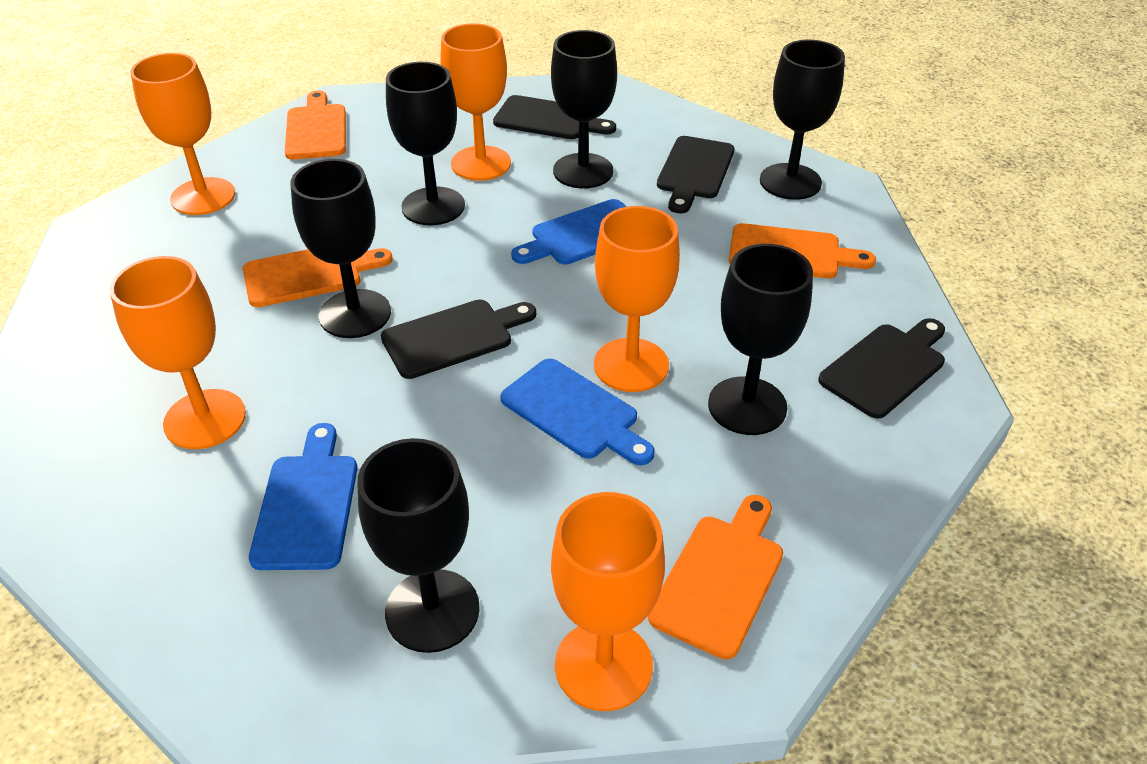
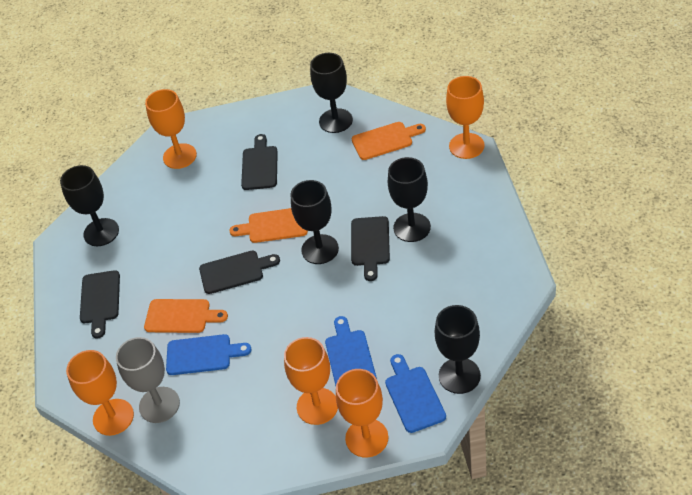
black goblet: 6 -> 5
grey goblet: 0 -> 1
orange cutting board: 4 -> 3

